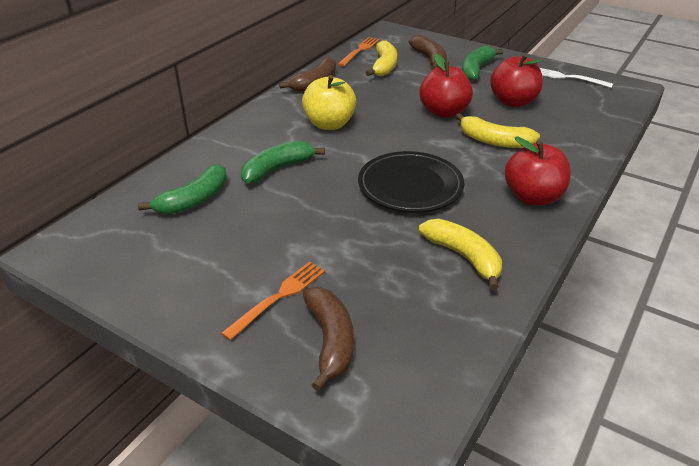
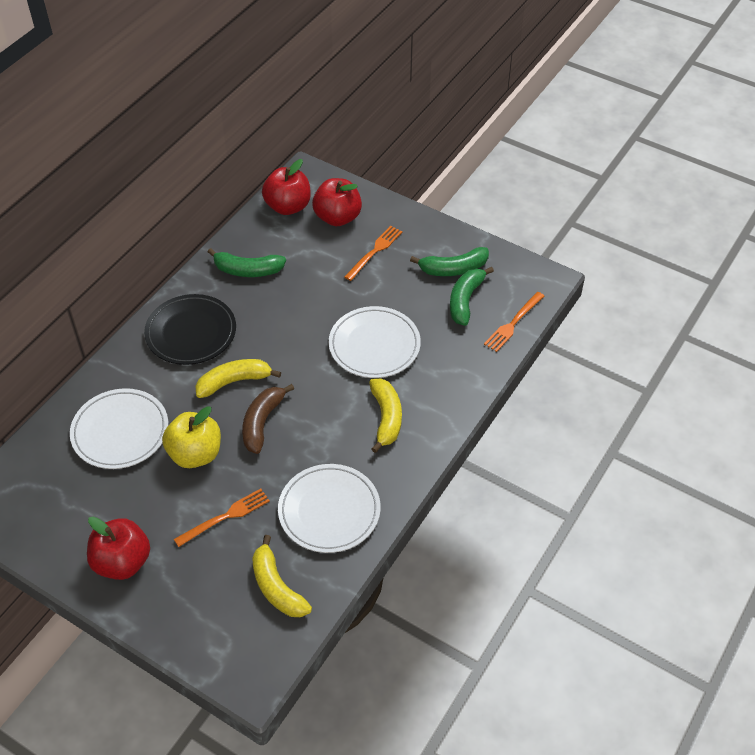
brown banana: 3 -> 1
orange fork: 2 -> 3
white fork: 1 -> 0
white plate: 0 -> 3

